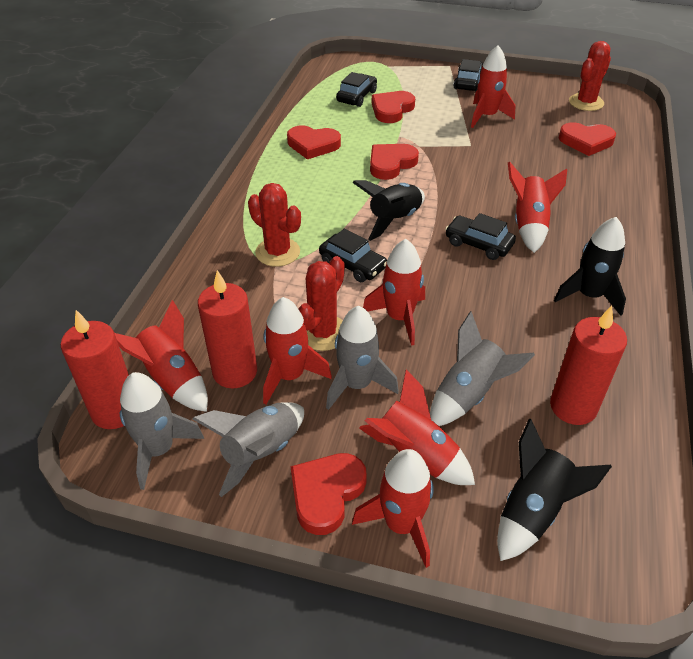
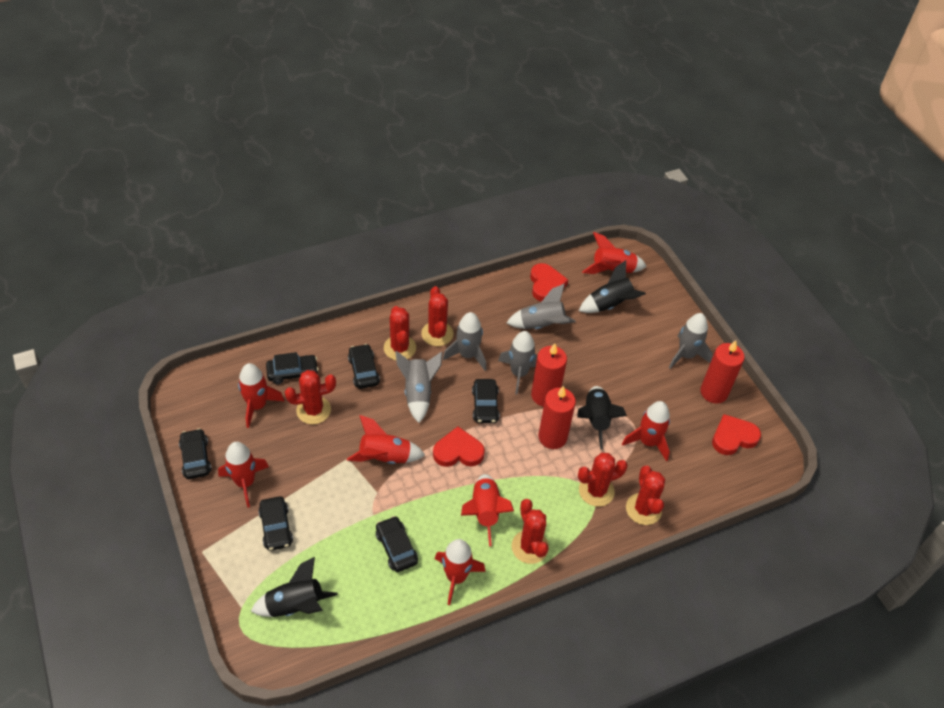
black car: 4 -> 6
grey rocket: 4 -> 5
red cactus: 3 -> 6
red heart: 5 -> 3

